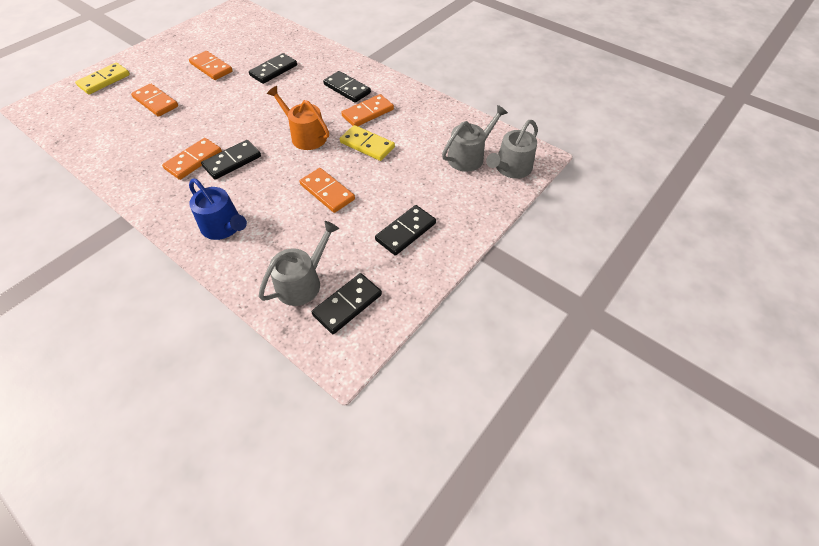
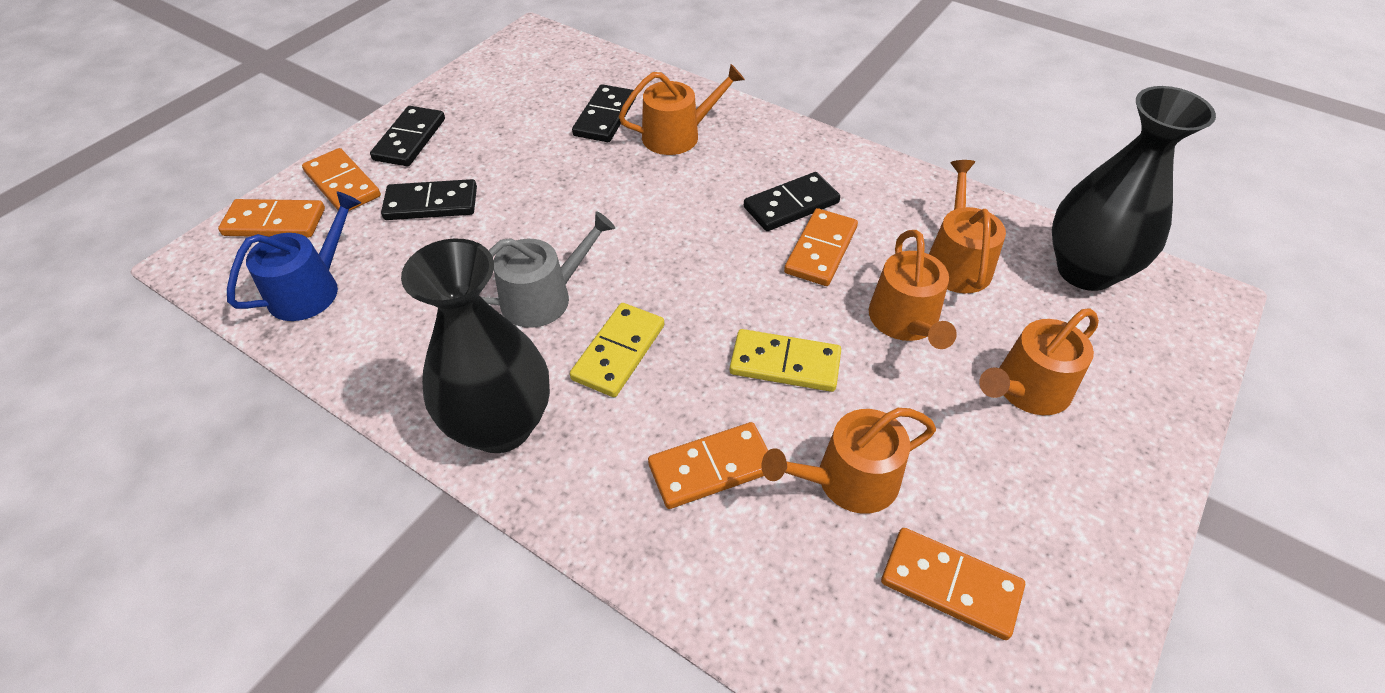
black domino: 5 -> 4
black vase: 0 -> 2
grey watering can: 3 -> 1
orange watering can: 1 -> 5

